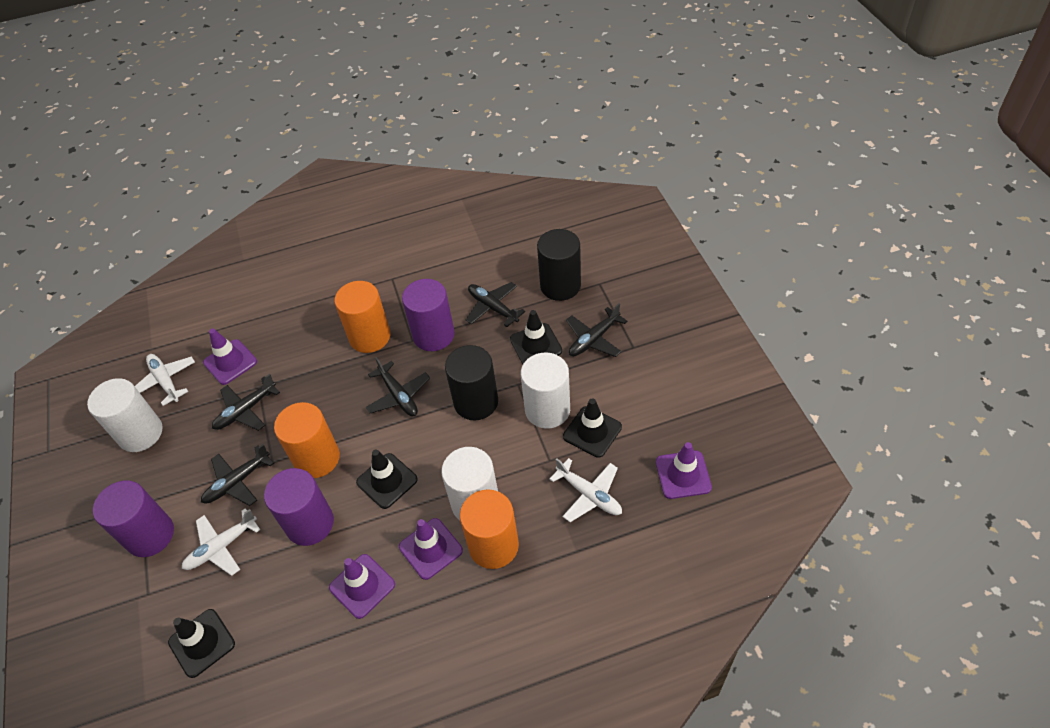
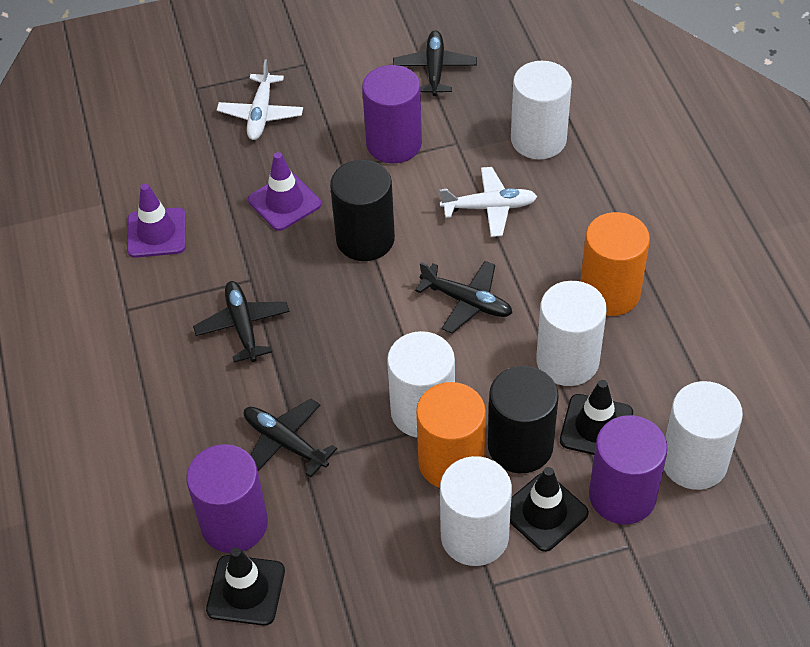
black plane: 5 -> 4
black traffic cone: 4 -> 3
orange cylinder: 3 -> 2
purple traffic cone: 4 -> 2
white cylinder: 3 -> 5
white plane: 3 -> 2

